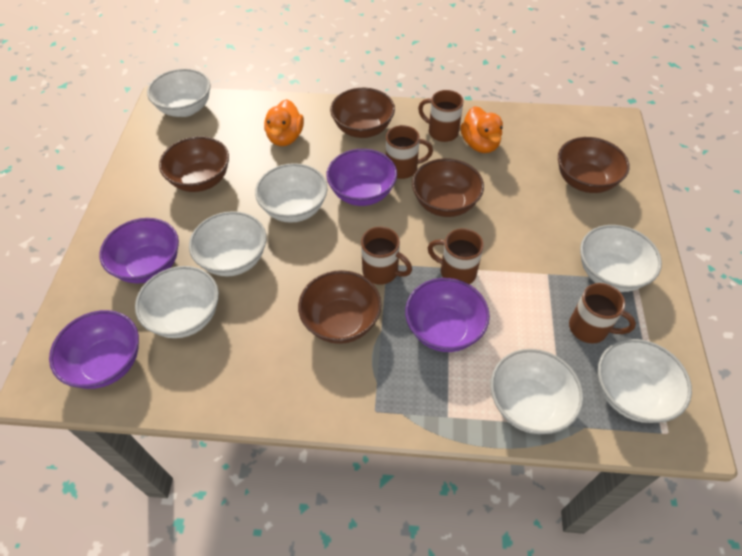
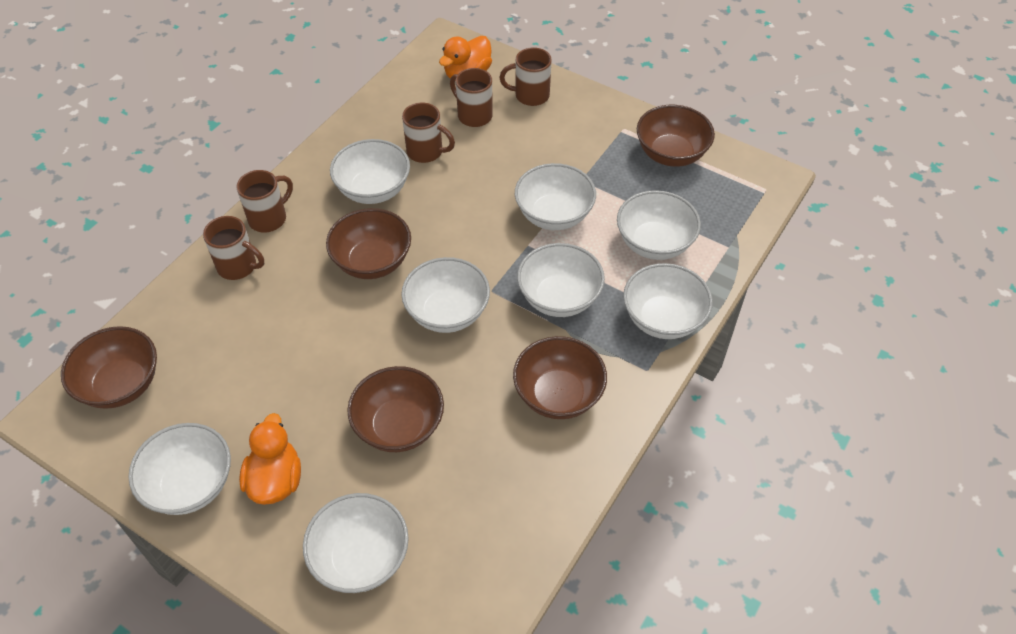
purple bowl: 4 -> 0
white bowl: 7 -> 8

